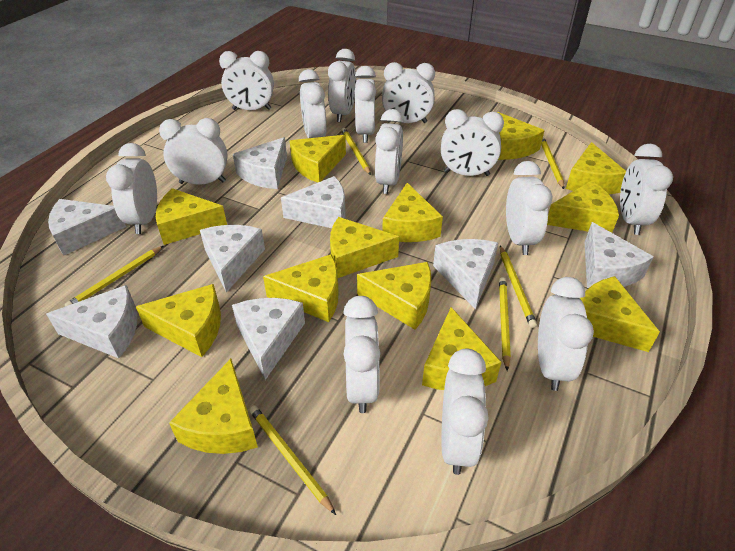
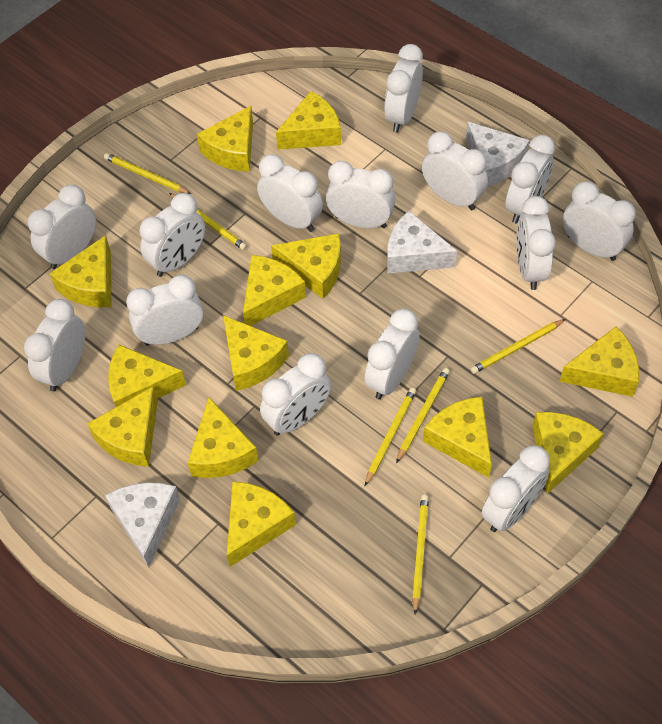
white cheese: 8 -> 3

